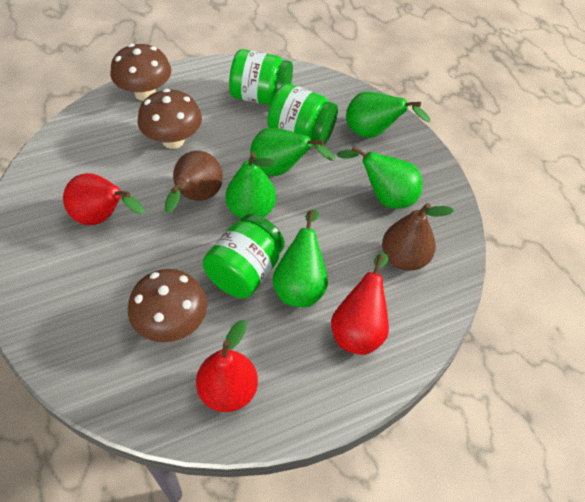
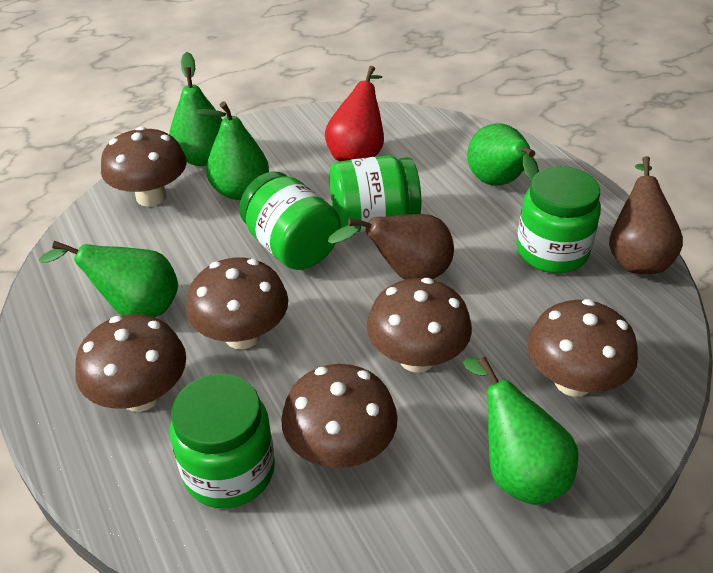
brown mushroom: 3 -> 6
green jar: 3 -> 4
red pear: 3 -> 1

